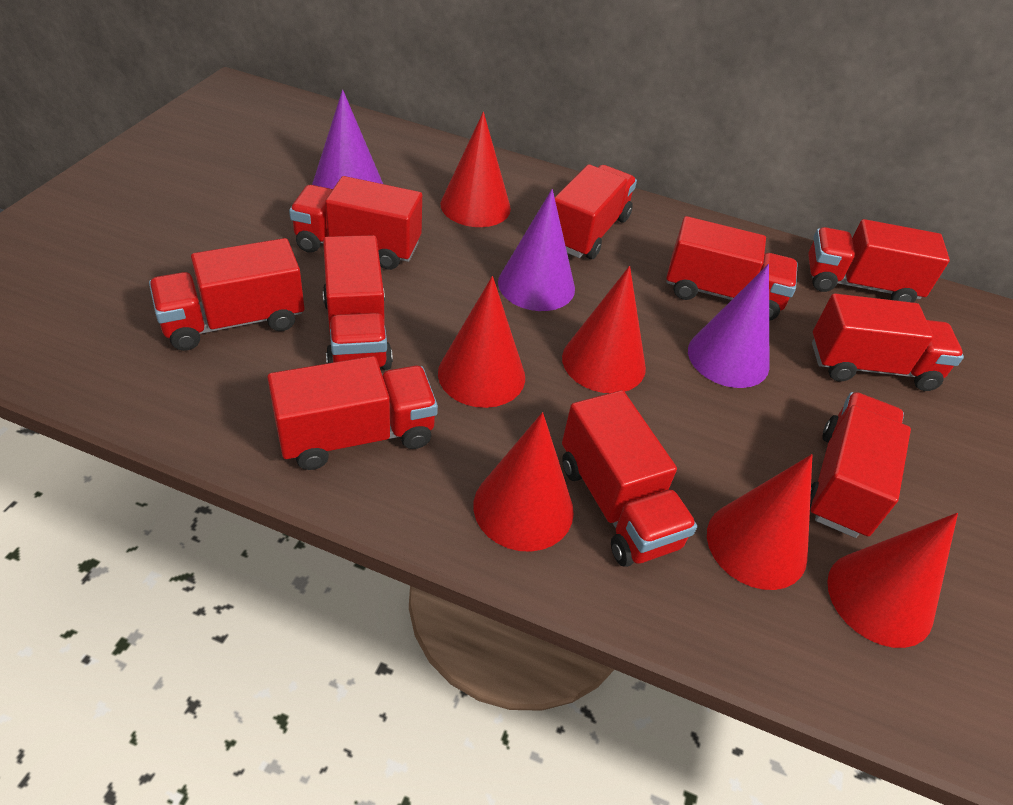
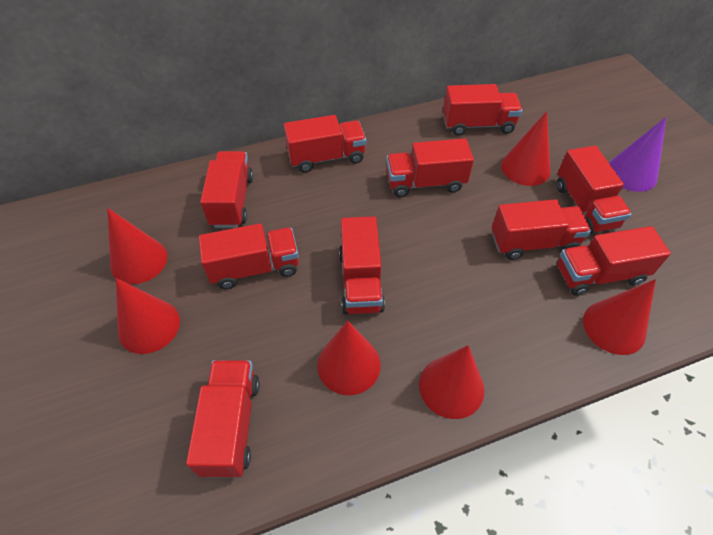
purple cone: 3 -> 1

